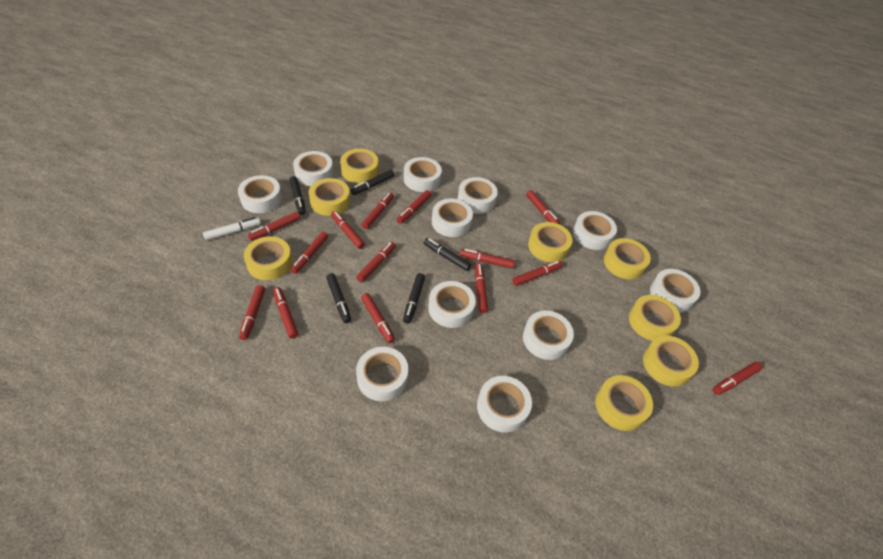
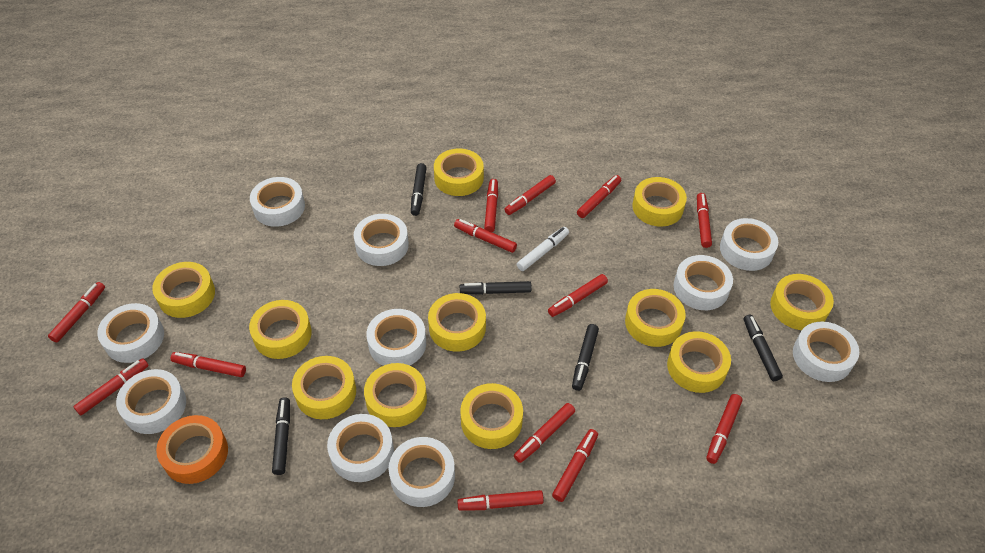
orange tape: 0 -> 1
red marker: 14 -> 13
white tape: 11 -> 10
yellow tape: 8 -> 11

